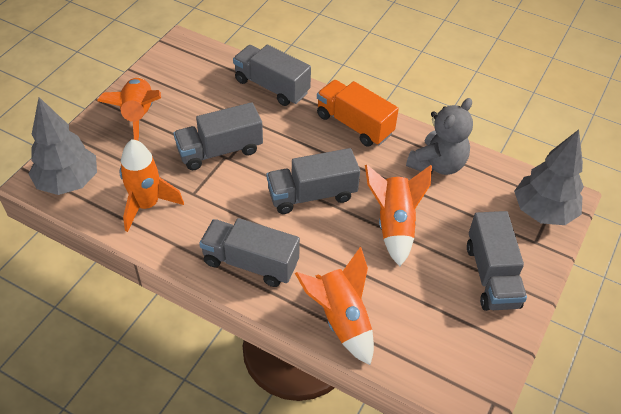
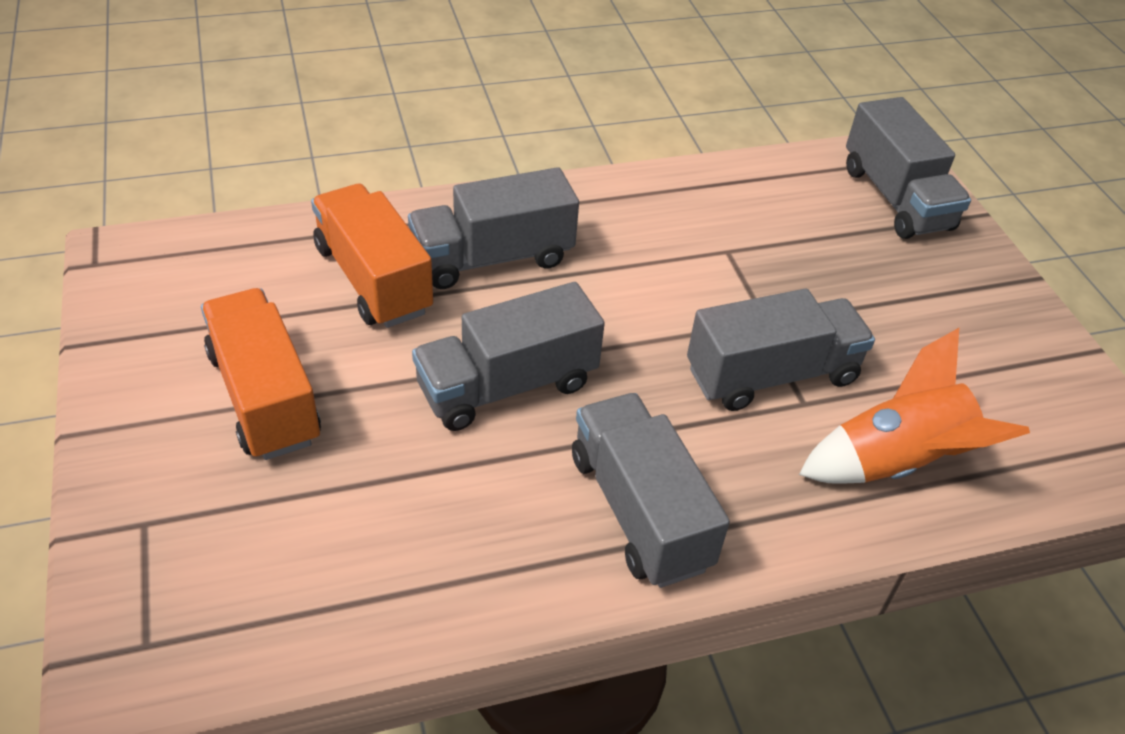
grey teddy bear: 1 -> 0
grey tree: 2 -> 0
orange rocket: 4 -> 1
orange truck: 1 -> 2

